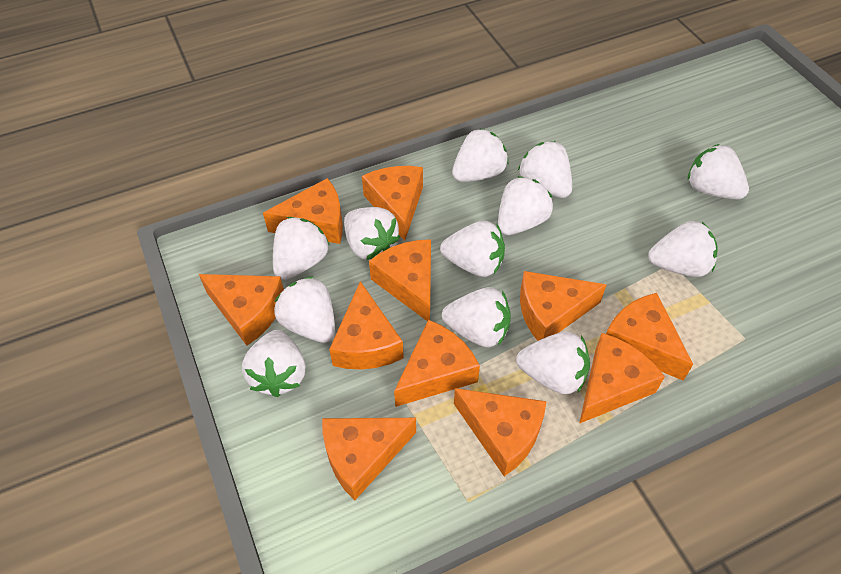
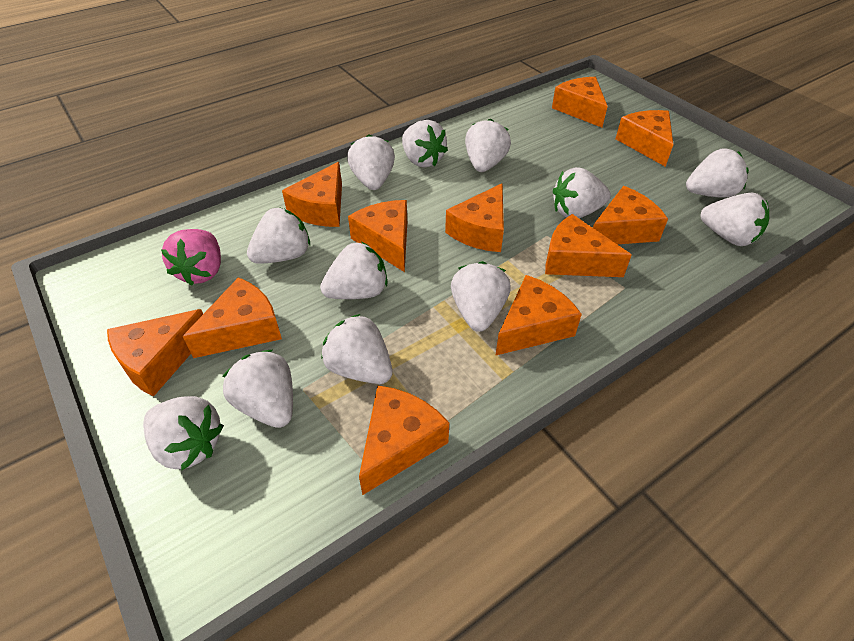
pink strawberry: 0 -> 1

